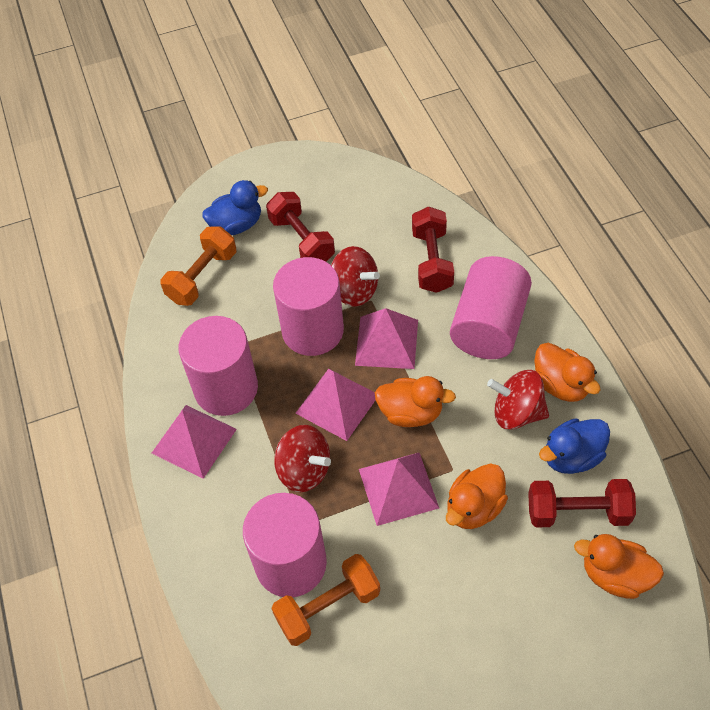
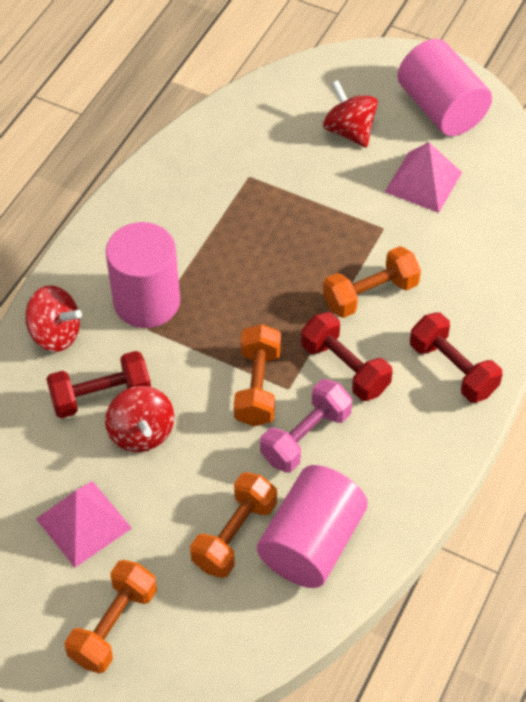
blue duck: 2 -> 0
orange duck: 4 -> 0
orange dumbbell: 2 -> 4
pink cylinder: 4 -> 3
pink dumbbell: 0 -> 1
pink pyramid: 4 -> 2

